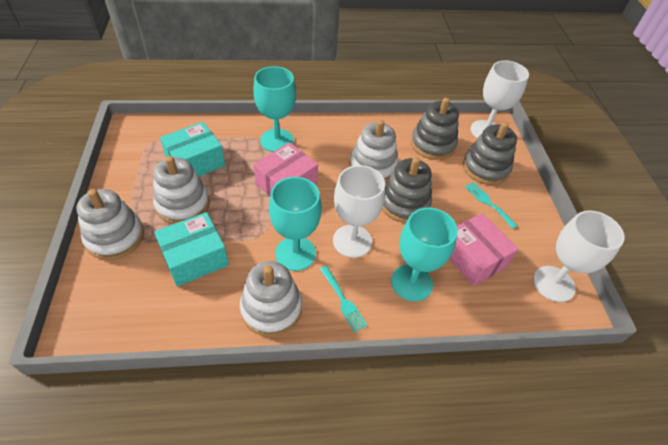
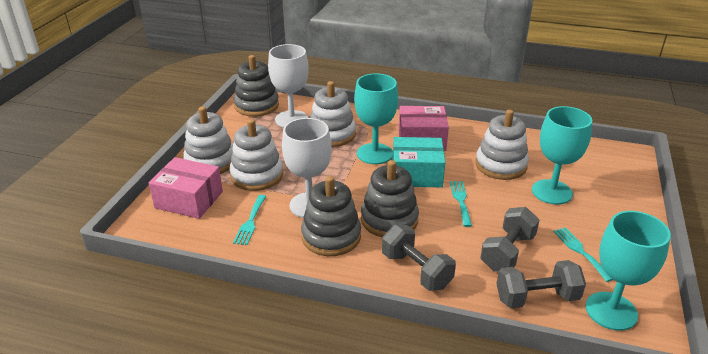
grey dumbbell: 0 -> 3
turquoise box: 2 -> 1
turquoise fork: 2 -> 3
white goblet: 3 -> 2

